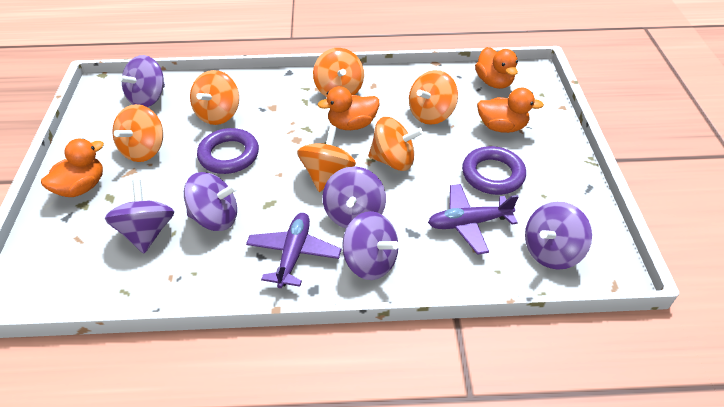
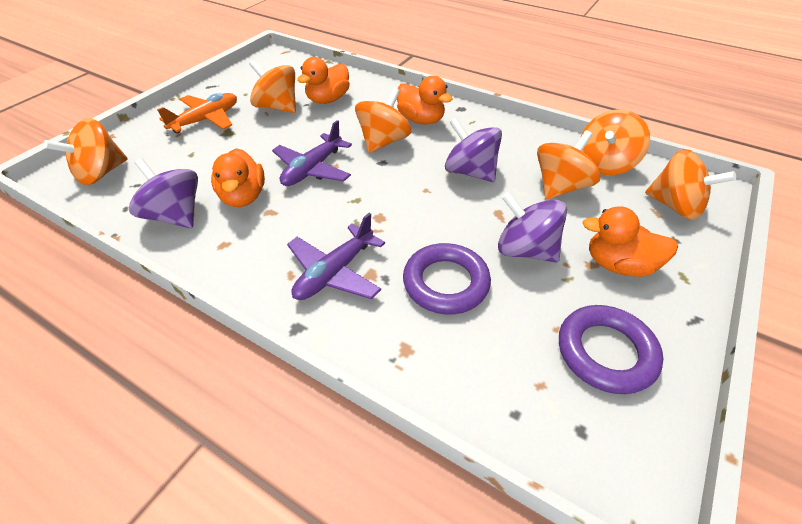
orange plane: 0 -> 1
purple spinning top: 6 -> 3

